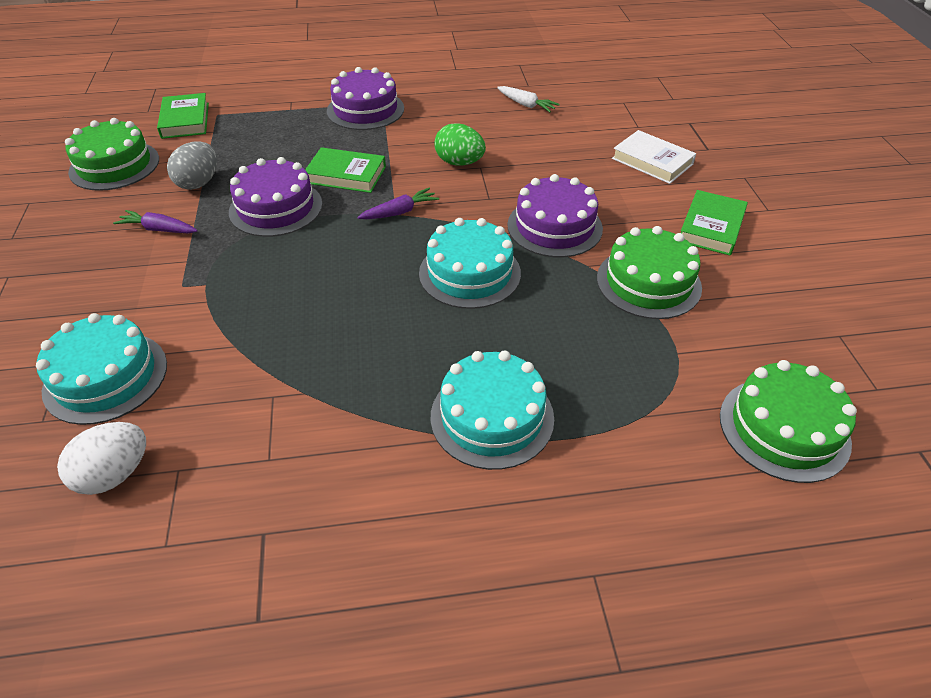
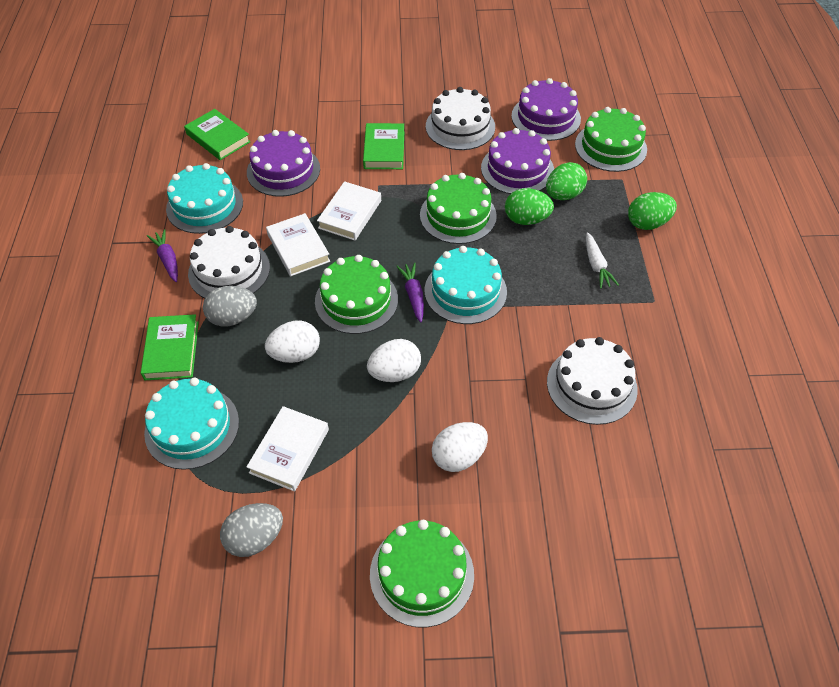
green cake: 3 -> 4
green egg: 1 -> 3
grey egg: 1 -> 2
white book: 1 -> 3
white cake: 0 -> 3
white egg: 1 -> 3

